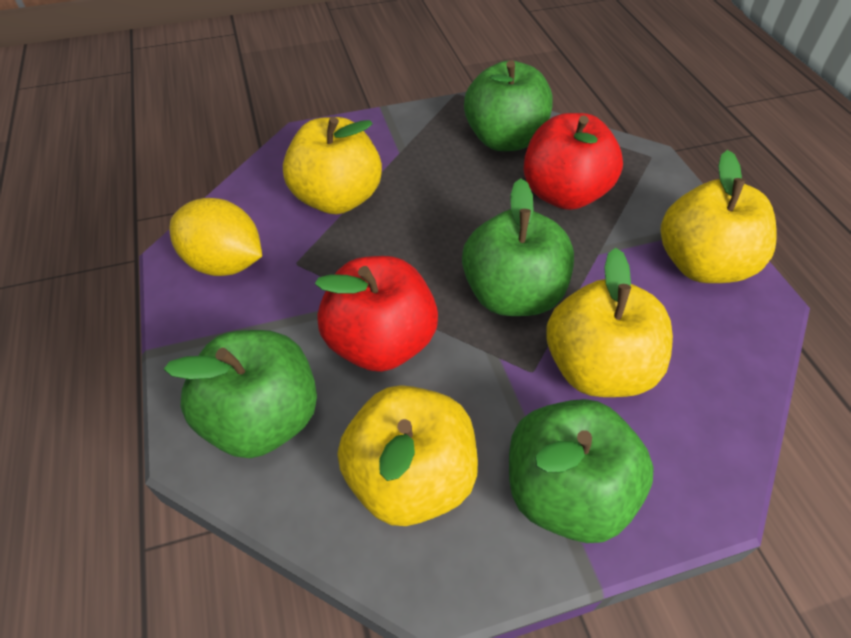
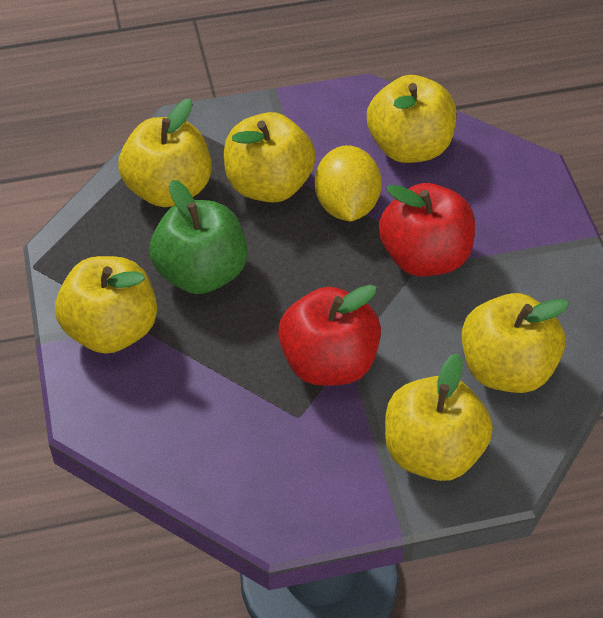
green apple: 4 -> 1
yellow apple: 4 -> 6

